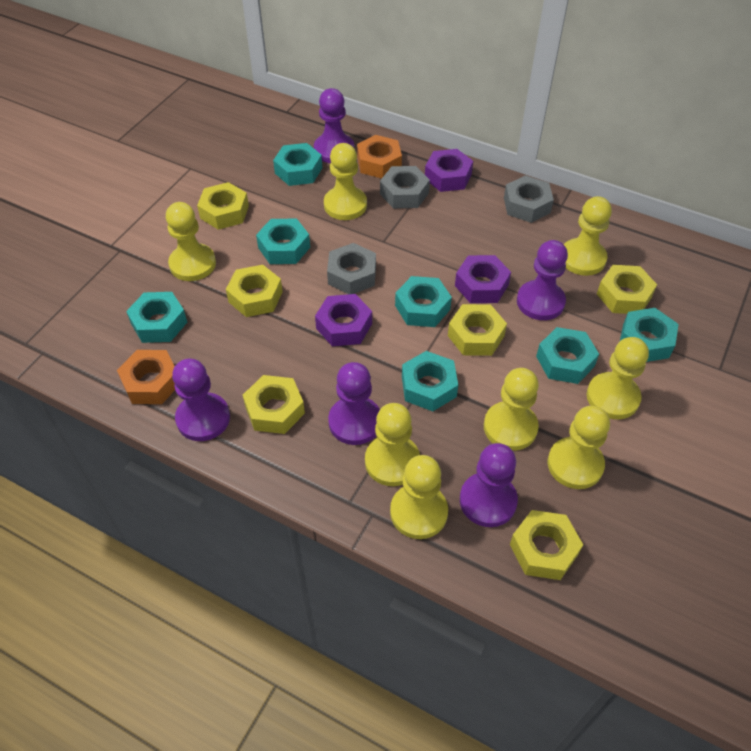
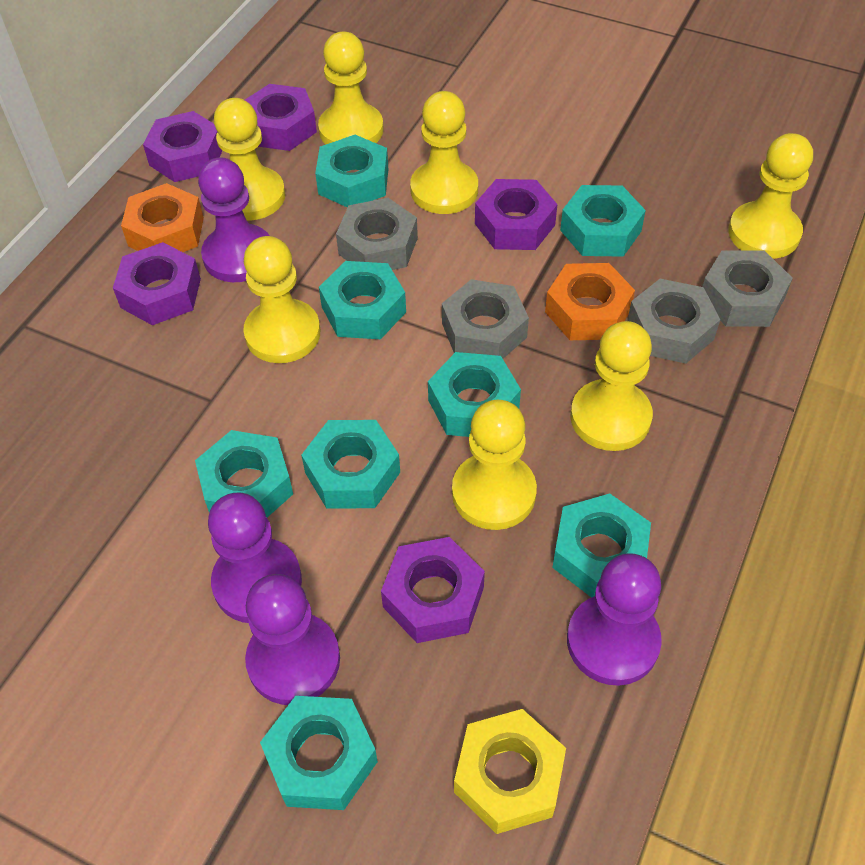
grey nut: 3 -> 4
purple nut: 3 -> 5
purple pawn: 5 -> 4
turquoise nut: 7 -> 8
yellow nut: 6 -> 1
yellow pawn: 8 -> 7

